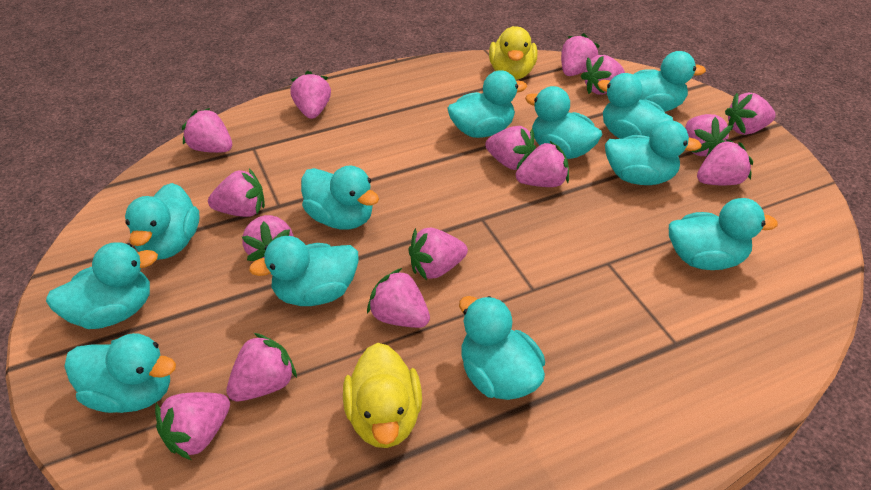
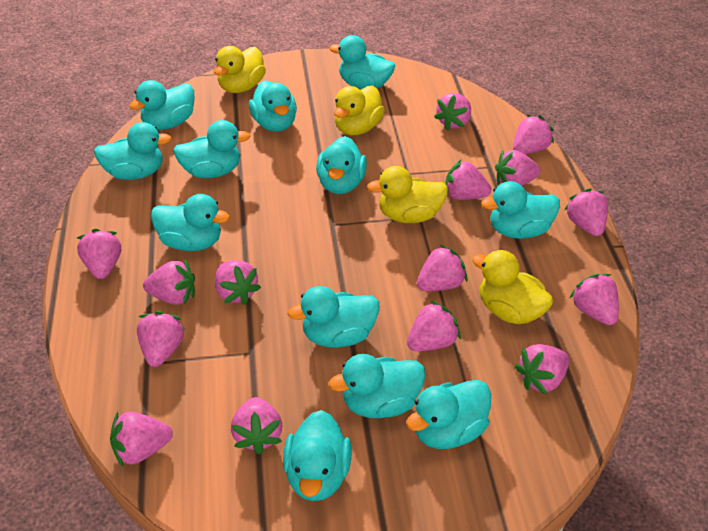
yellow duck: 2 -> 4

